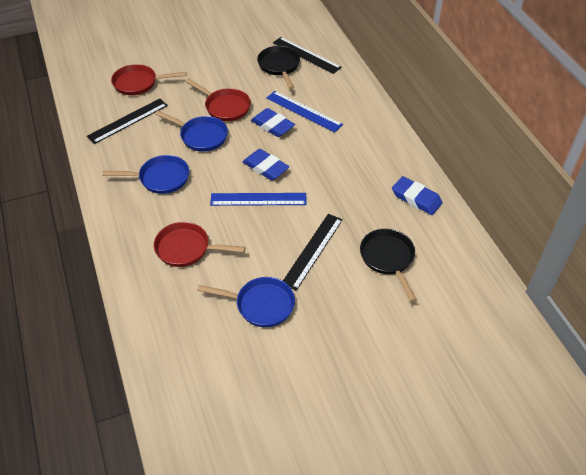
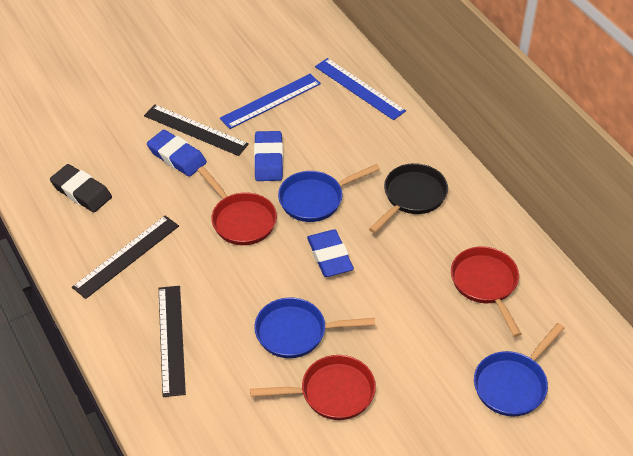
black eraser: 0 -> 1
black pan: 2 -> 1

